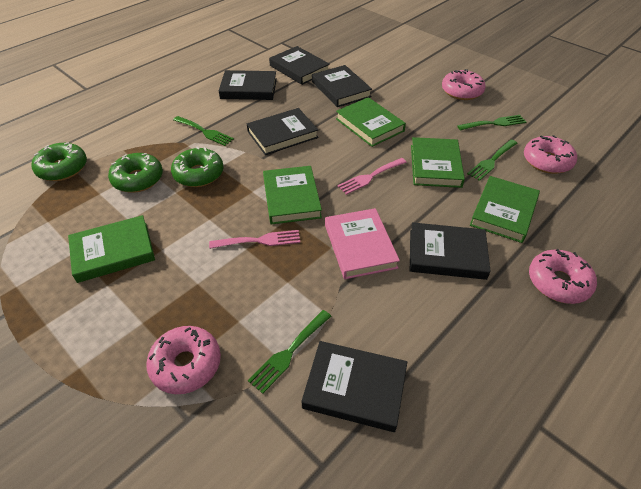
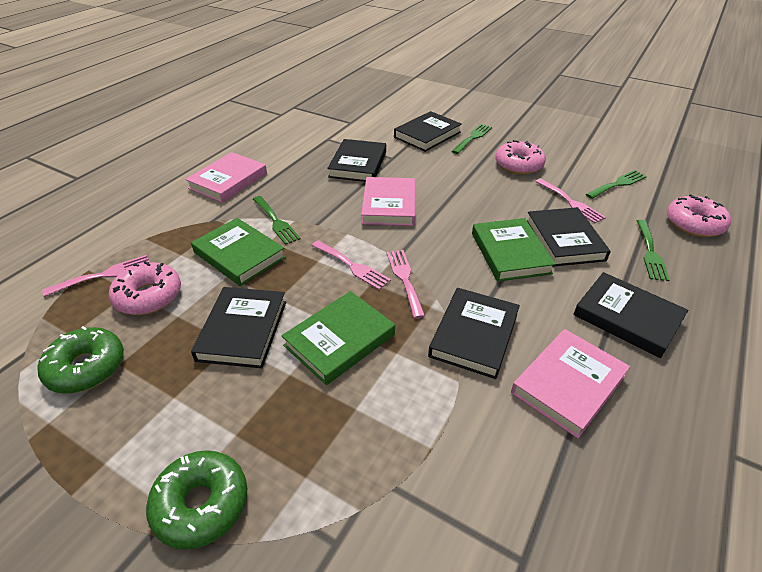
green book: 5 -> 3
green donut: 3 -> 2
pink book: 1 -> 3
pink donut: 4 -> 3
pink fork: 2 -> 4

